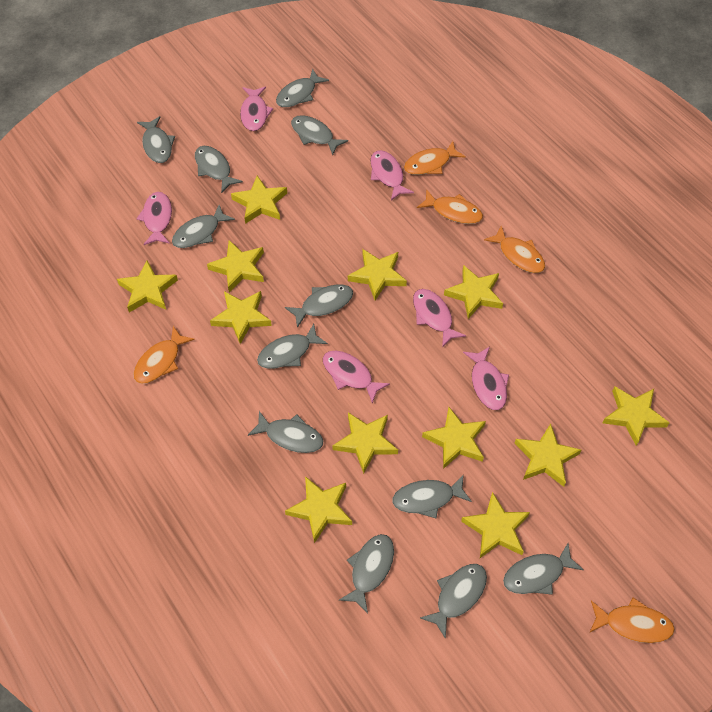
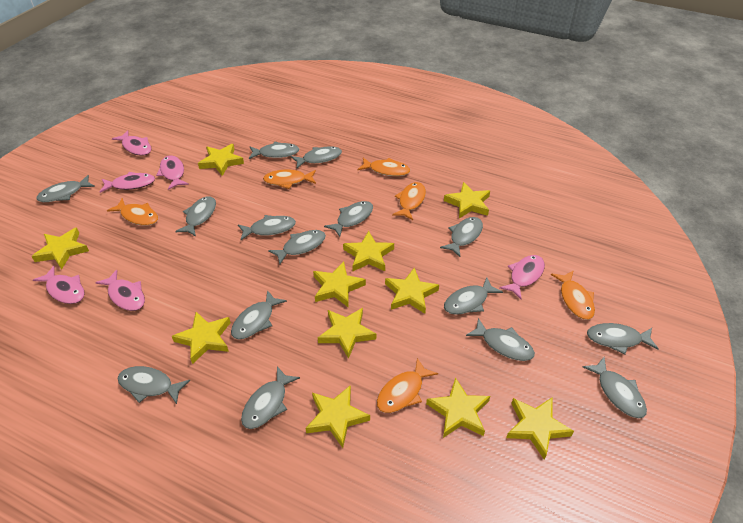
grey fish: 12 -> 15
orange fish: 5 -> 6
yellow star: 12 -> 11

